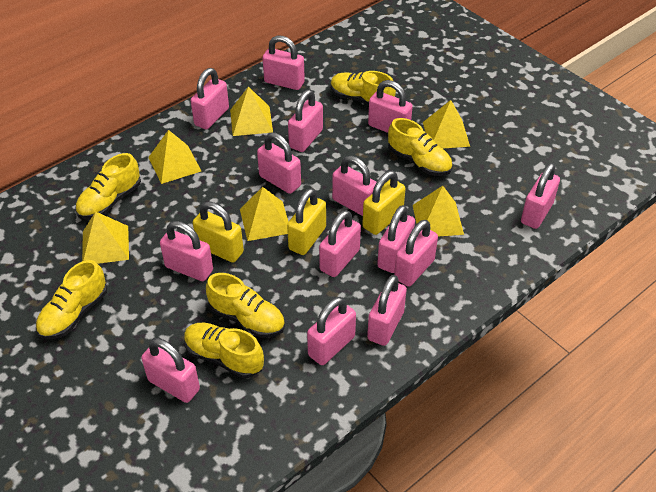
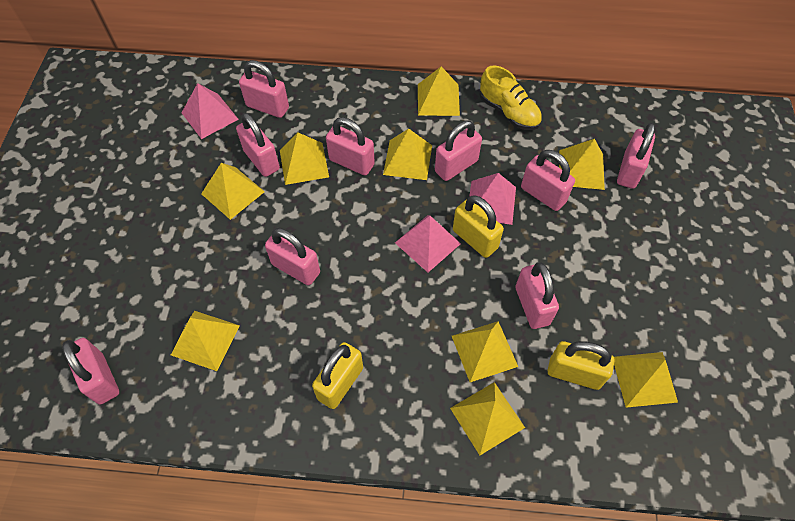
pink padlock: 14 -> 9
pink pyramid: 0 -> 3
yellow pyramid: 6 -> 9
yellow shoe: 6 -> 1

